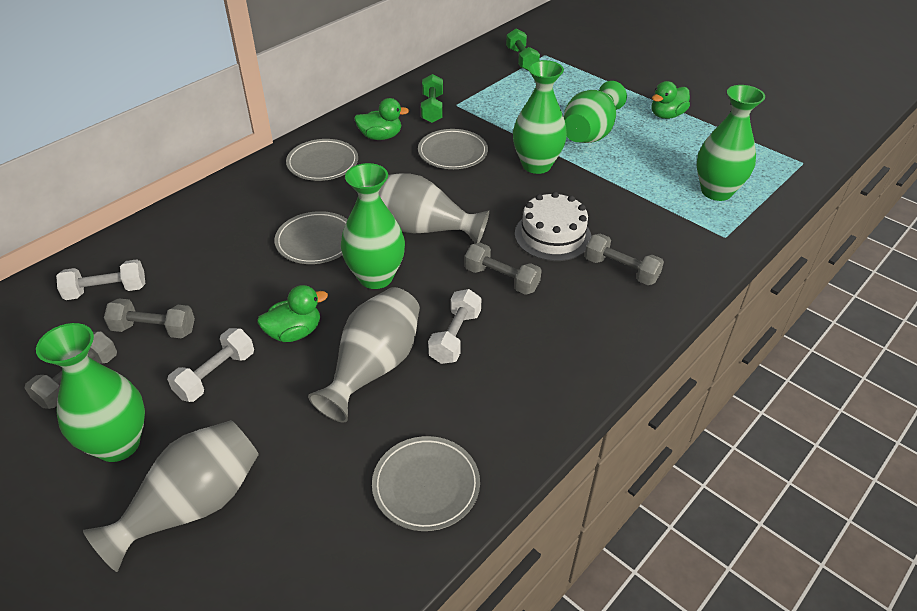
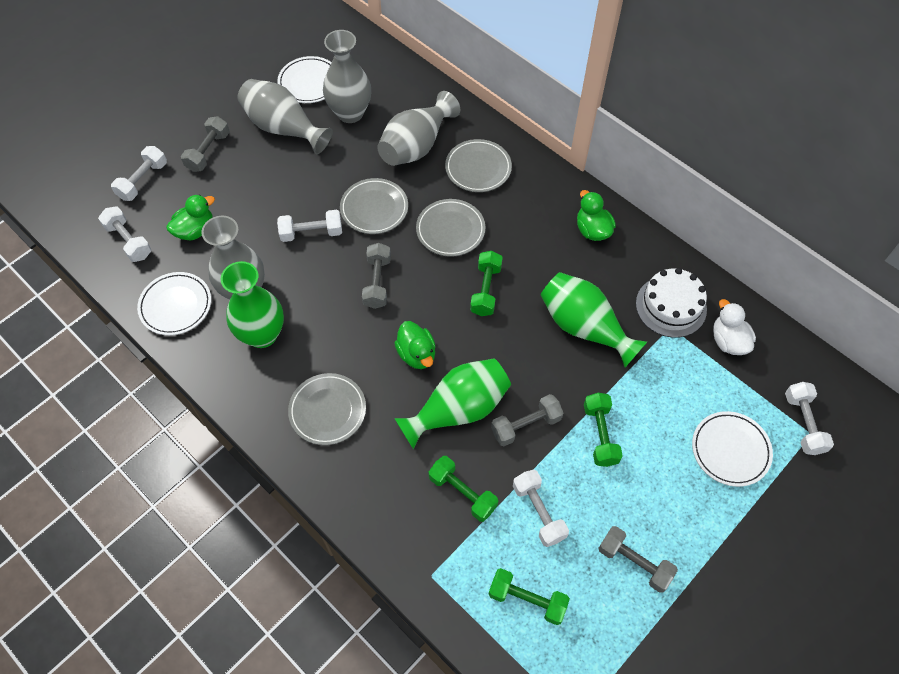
green dumbbell: 2 -> 4
green vase: 5 -> 3
grey vase: 3 -> 4
white duck: 0 -> 1
white dumbbell: 3 -> 5
white plate: 0 -> 3

